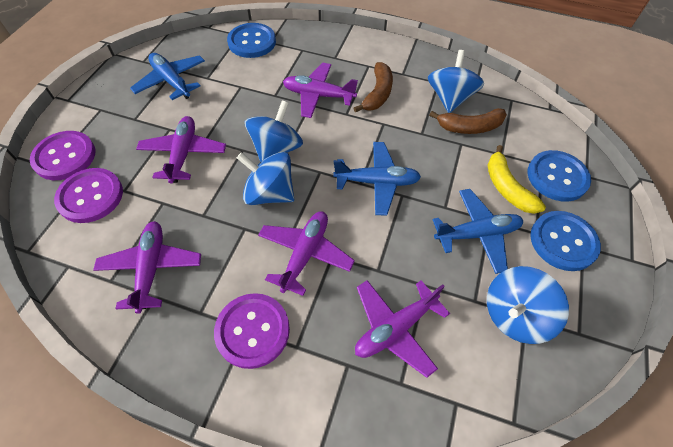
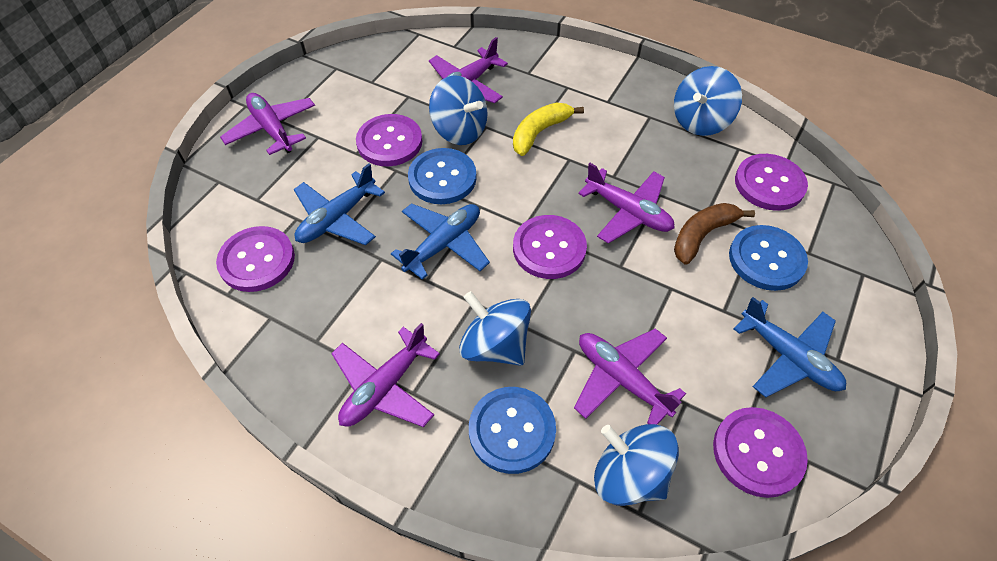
brown banana: 2 -> 1
purple button: 3 -> 5

